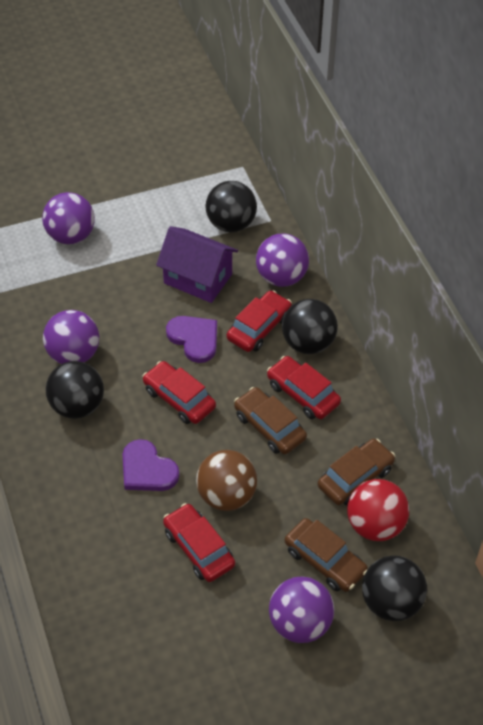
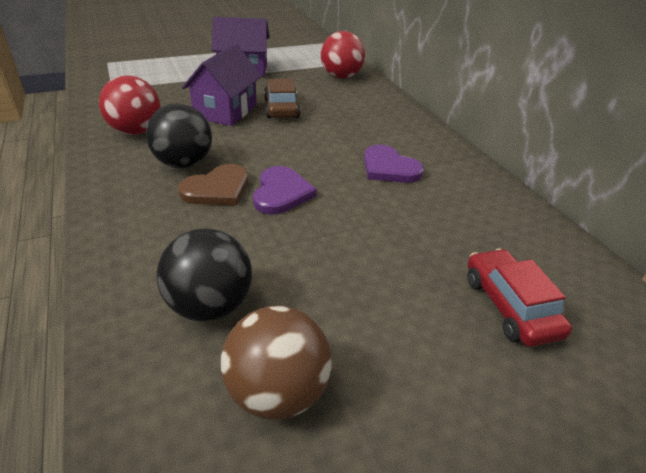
black ball: 4 -> 2
brown car: 3 -> 1
brown heart: 0 -> 1
purple ball: 4 -> 0
purple house: 1 -> 2
red ball: 1 -> 2
red car: 4 -> 1

